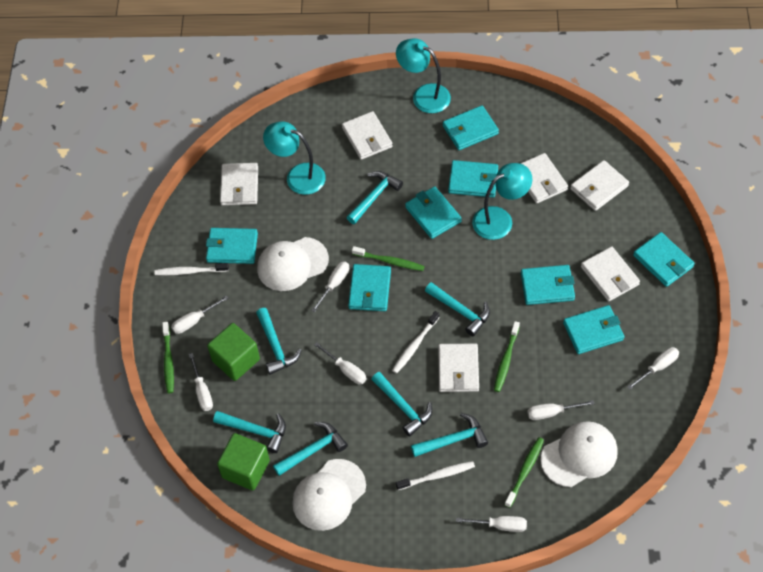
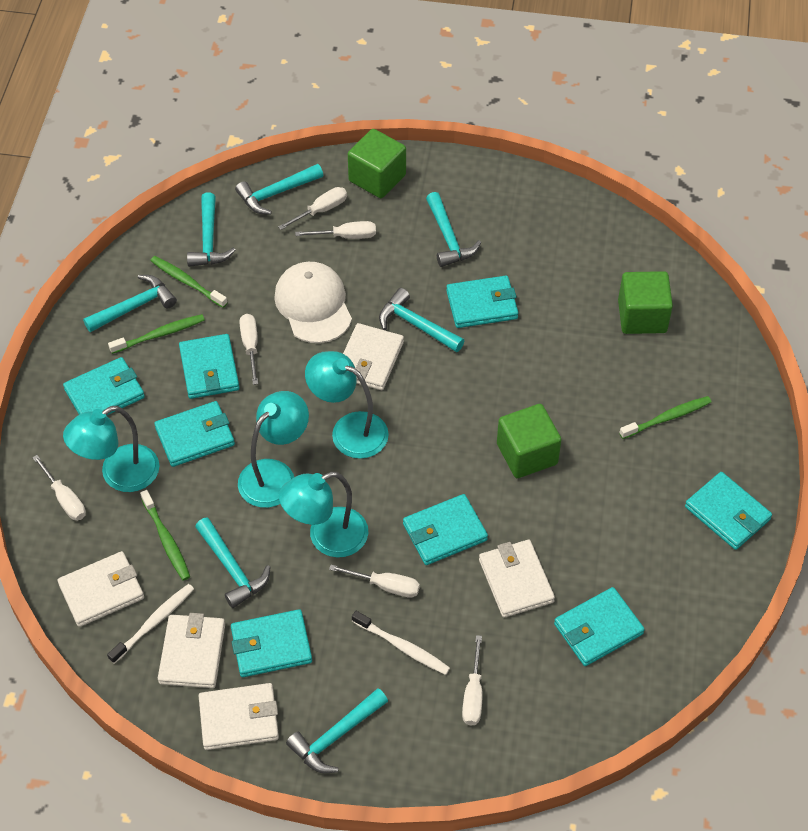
green cube: 2 -> 3
turquoise lamp: 3 -> 4
white cap: 3 -> 1
white screwdriver: 7 -> 6
white toothbrush: 3 -> 2
white wallet: 6 -> 5

